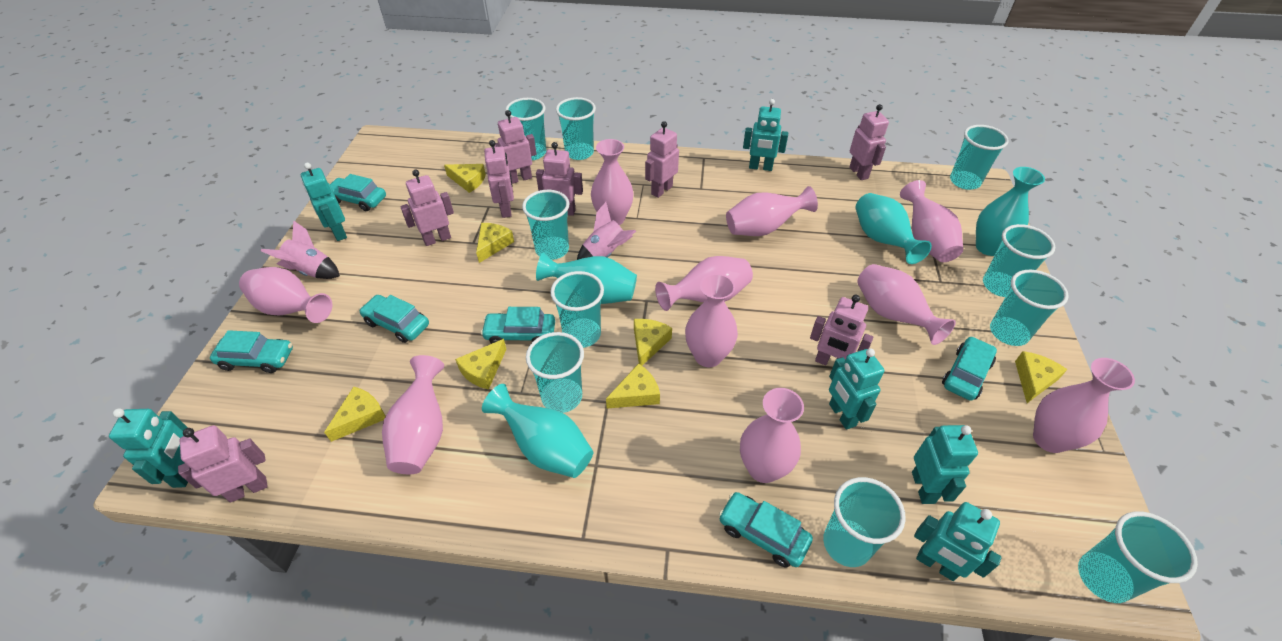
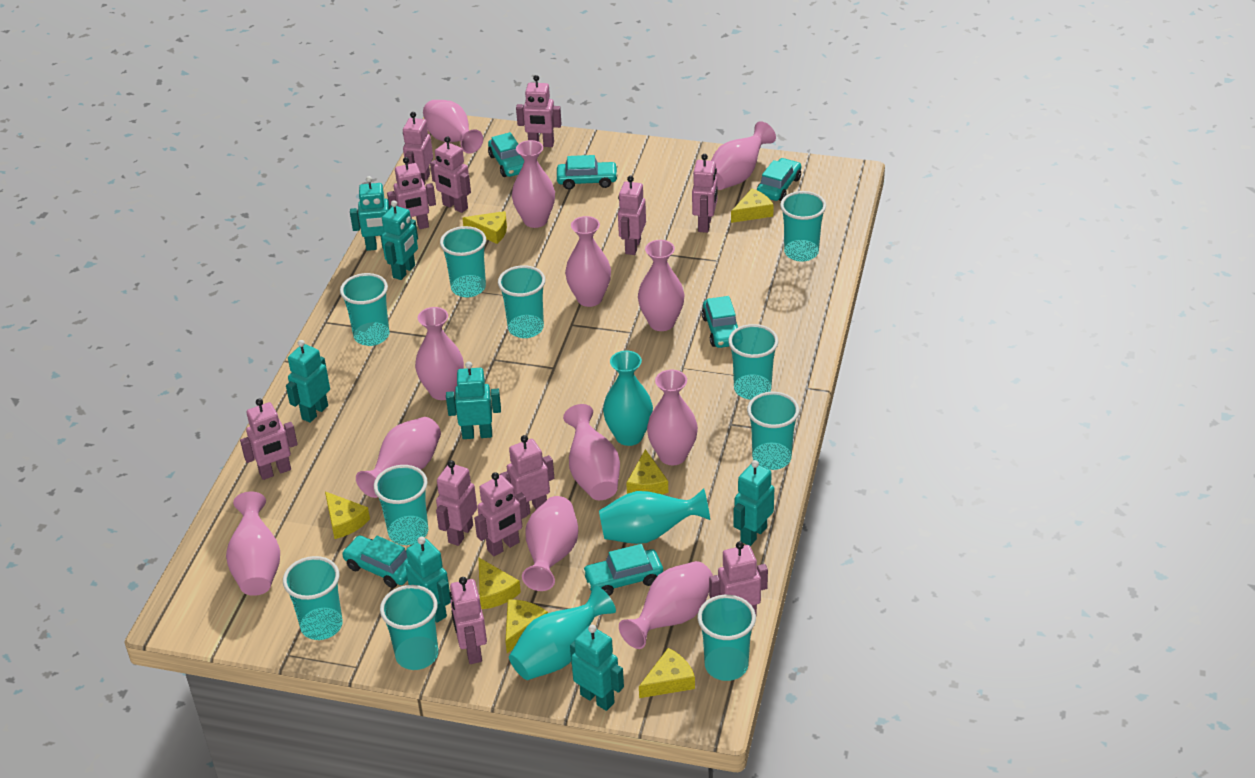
pink robot: 8 -> 12
pink rocket: 2 -> 0
pink vase: 10 -> 12
turquoise robot: 6 -> 7
turquoise vase: 4 -> 3

